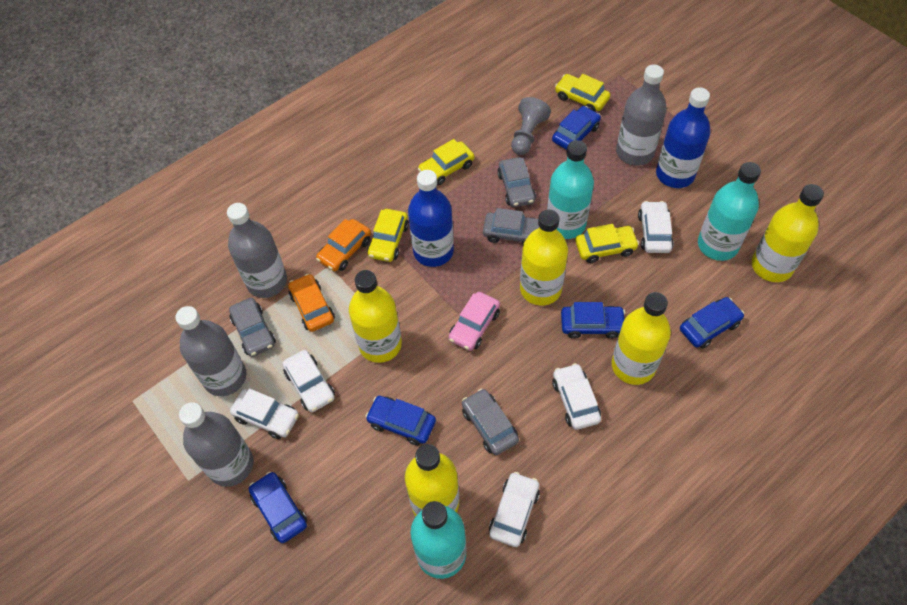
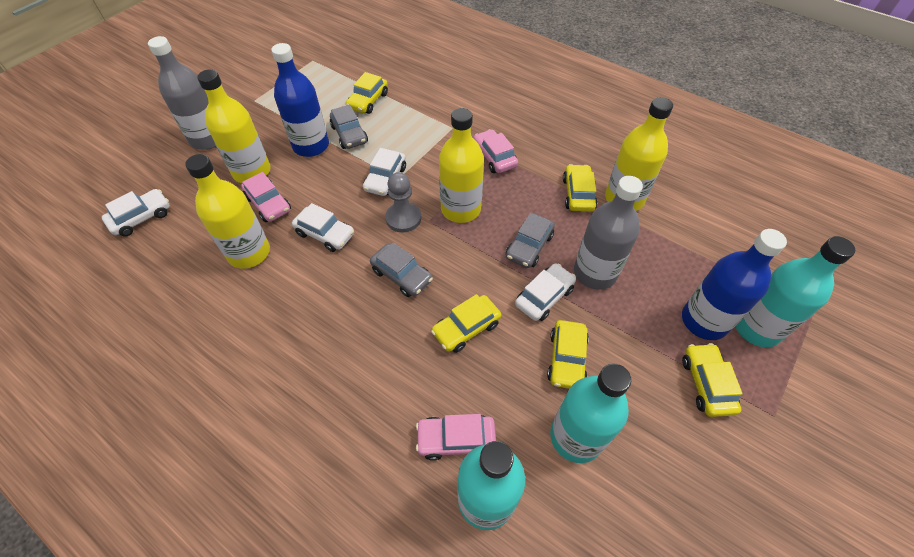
blue car: 5 -> 0
grey bottle: 4 -> 2
grey car: 4 -> 3
orange car: 2 -> 0
pink car: 1 -> 3
white car: 5 -> 4
yellow bottle: 5 -> 4
yellow car: 4 -> 5

